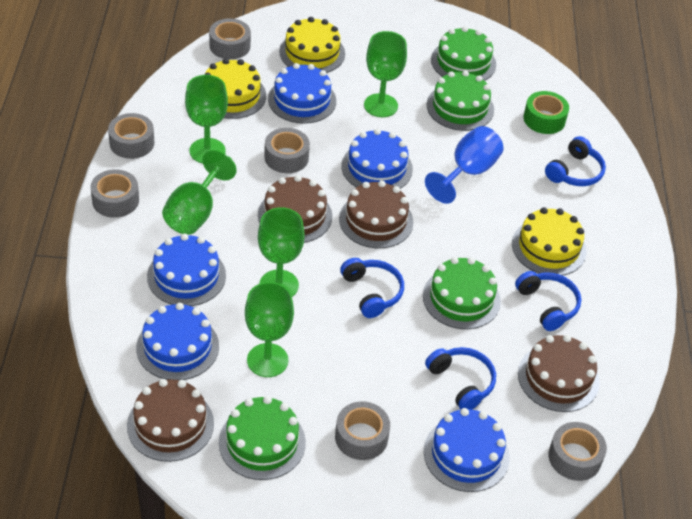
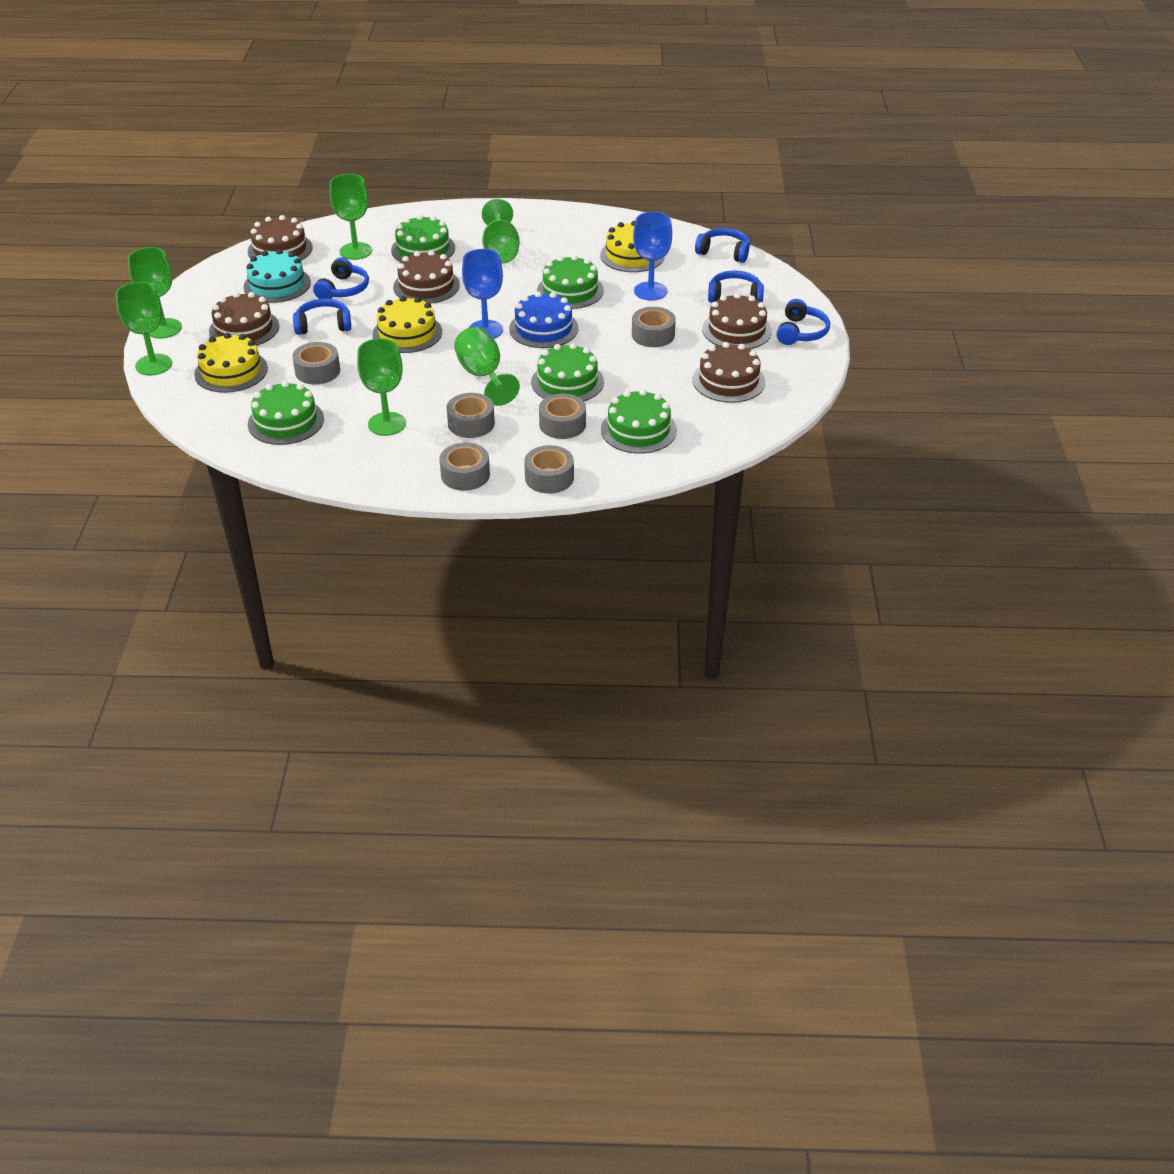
blue cake: 5 -> 1
blue goblet: 1 -> 2
blue headphones: 4 -> 5
brown cake: 4 -> 5
green cake: 4 -> 5
green goblet: 5 -> 6
green tape: 1 -> 0
turquoise cake: 0 -> 1

